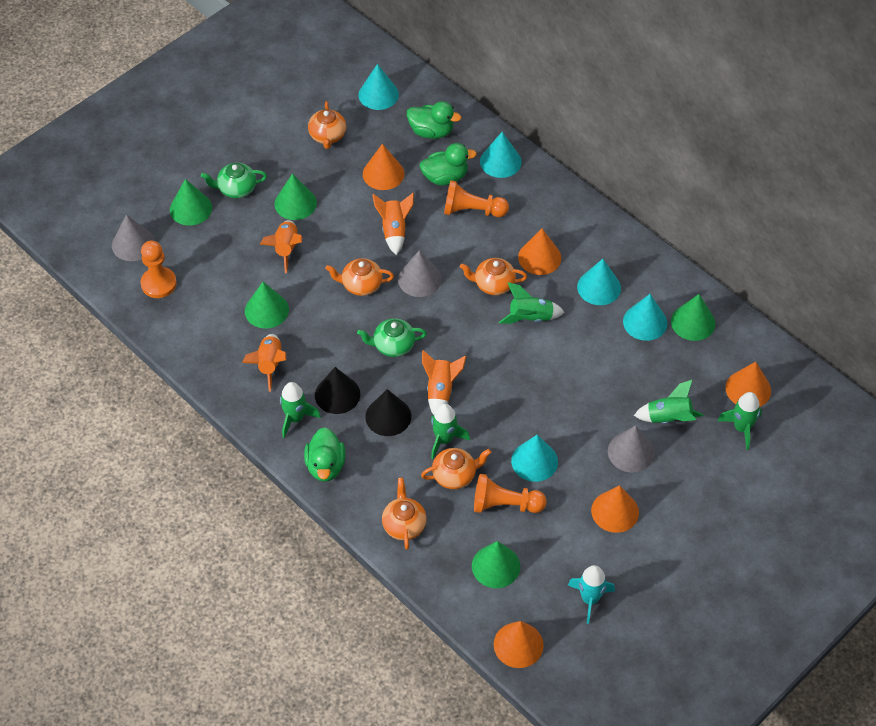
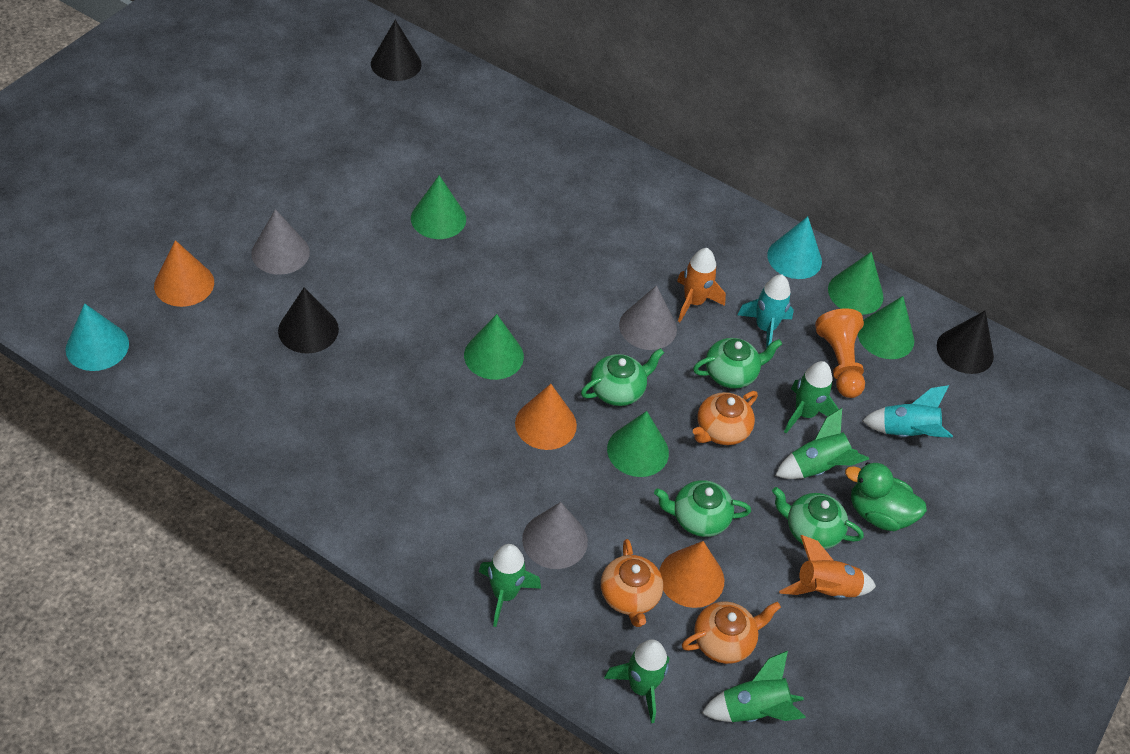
black cone: 2 -> 3
green duck: 3 -> 1
green teapot: 2 -> 4
orange cone: 5 -> 3
orange pawn: 3 -> 1
orange rocket: 4 -> 2
orange teapot: 5 -> 3
turquoise cone: 5 -> 2
turquoise rocket: 1 -> 2

